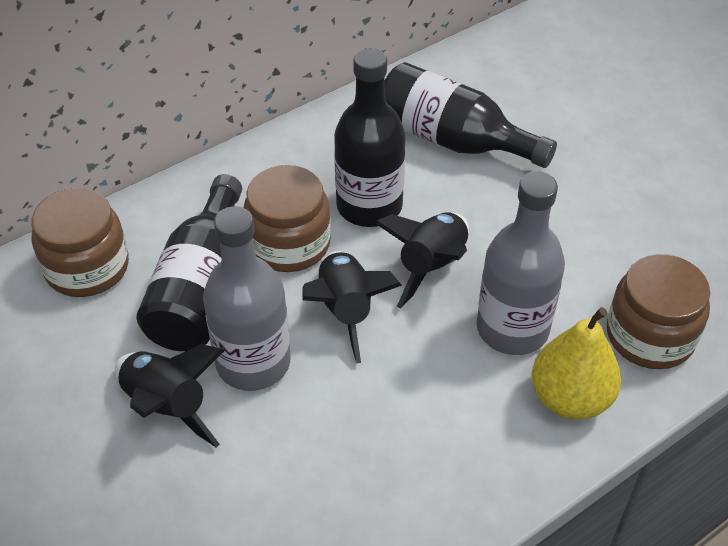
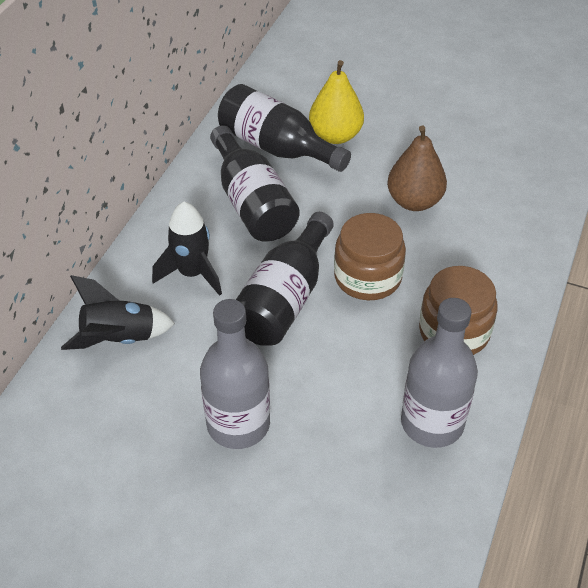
black rocket: 3 -> 2
brown jar: 3 -> 2
brown pear: 0 -> 1

